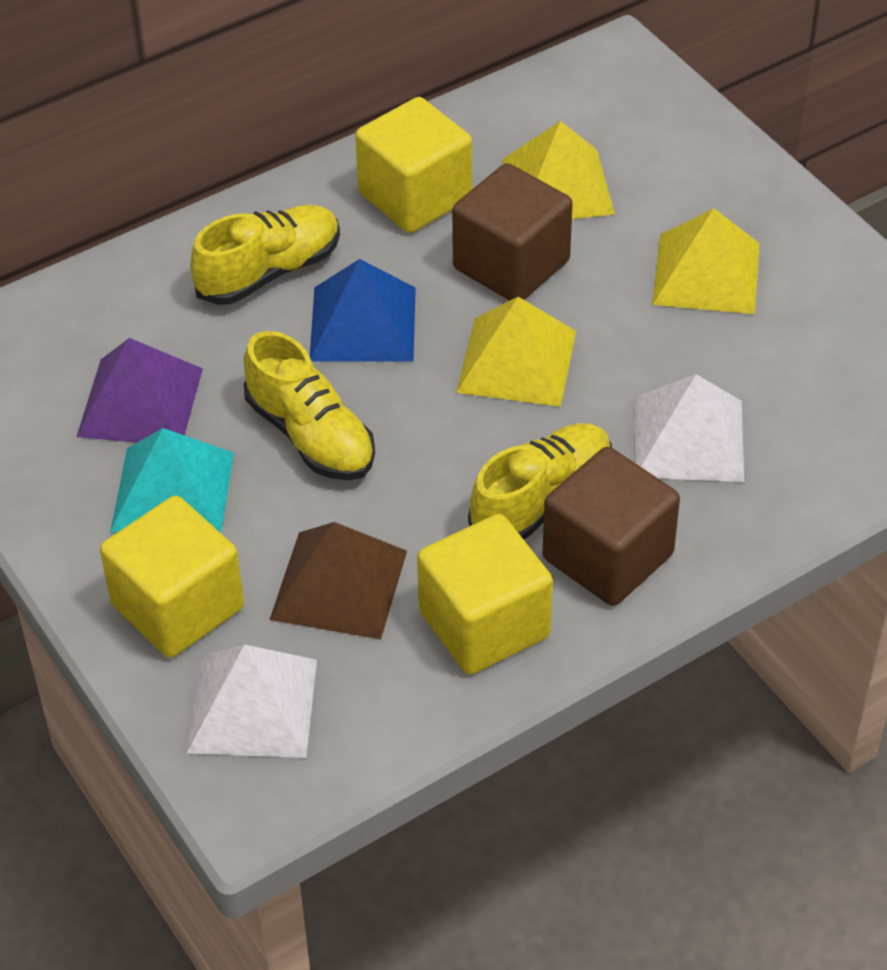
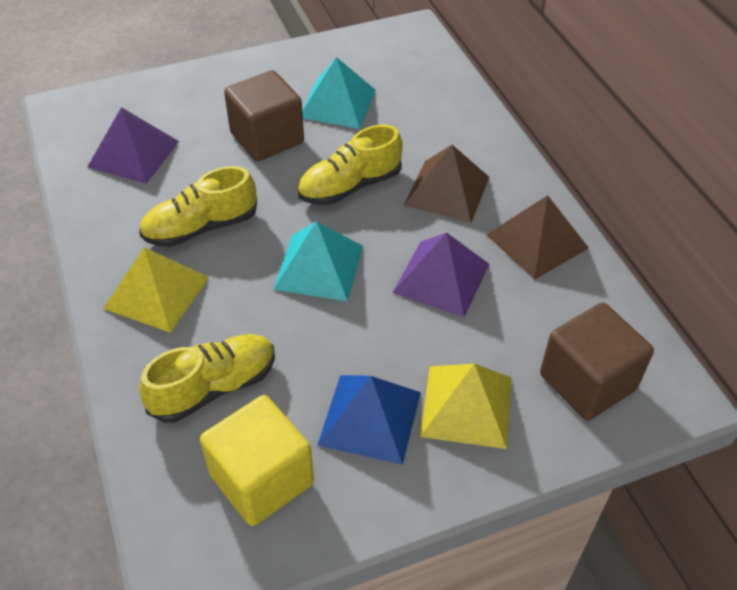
brown pyramid: 1 -> 2
purple pyramid: 1 -> 2
turquoise pyramid: 1 -> 2
white pyramid: 2 -> 0
yellow cube: 3 -> 1
yellow pyramid: 3 -> 2

